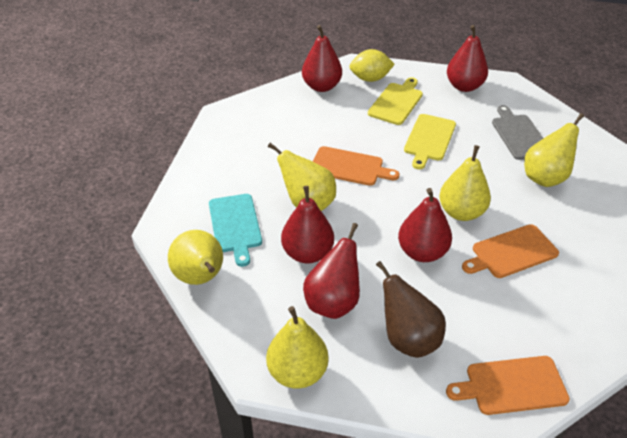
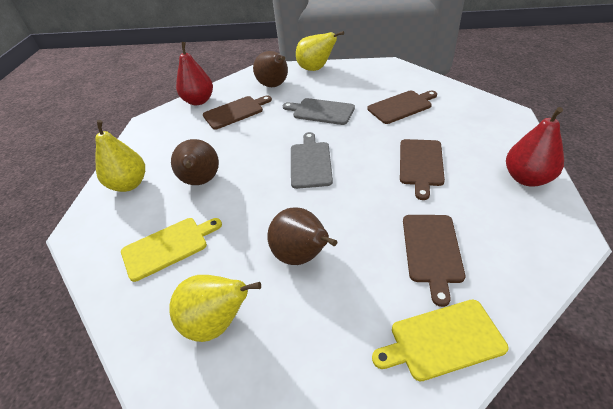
brown cutting board: 0 -> 4
brown pear: 1 -> 3
grey cutting board: 1 -> 2
orange cutting board: 3 -> 0
red pear: 5 -> 2
turquoise cutting board: 1 -> 0
yellow lemon: 1 -> 0
yellow pear: 5 -> 3

